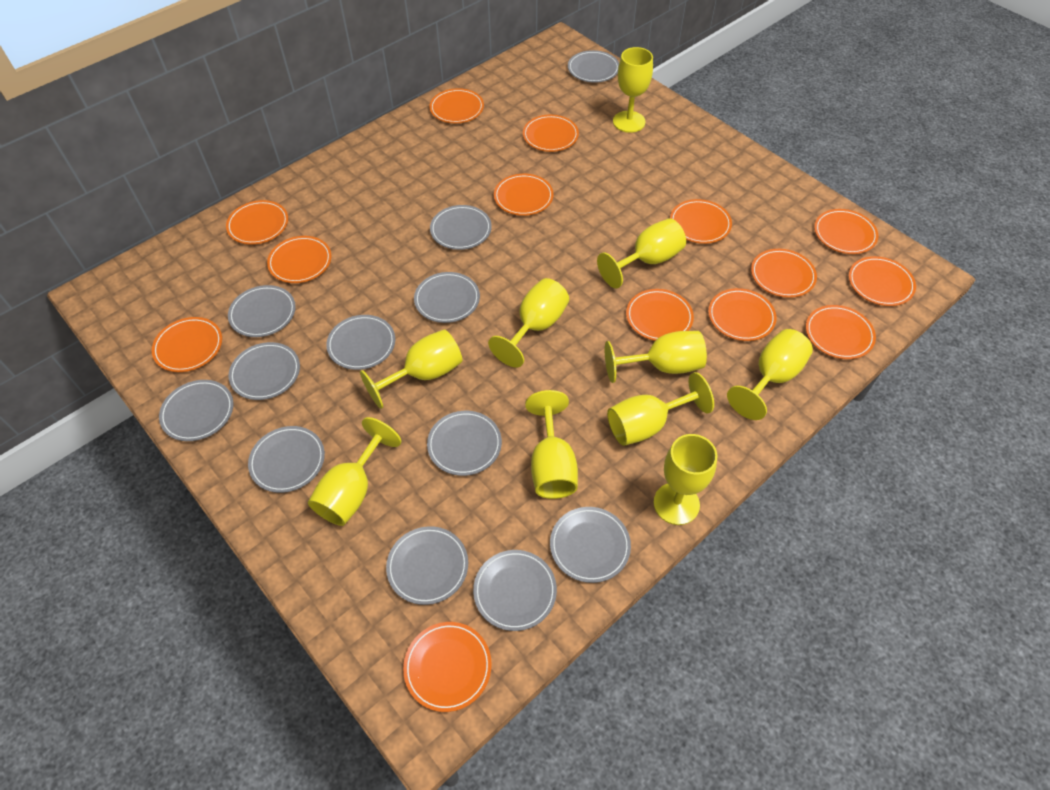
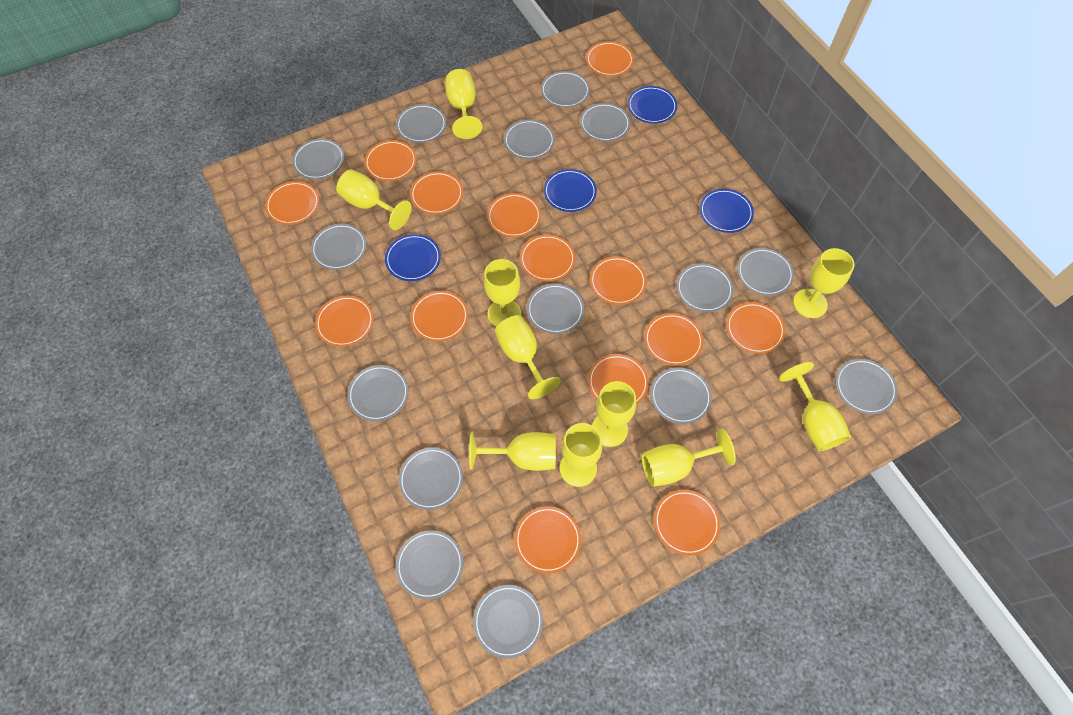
blue plate: 0 -> 4
grey plate: 12 -> 15

